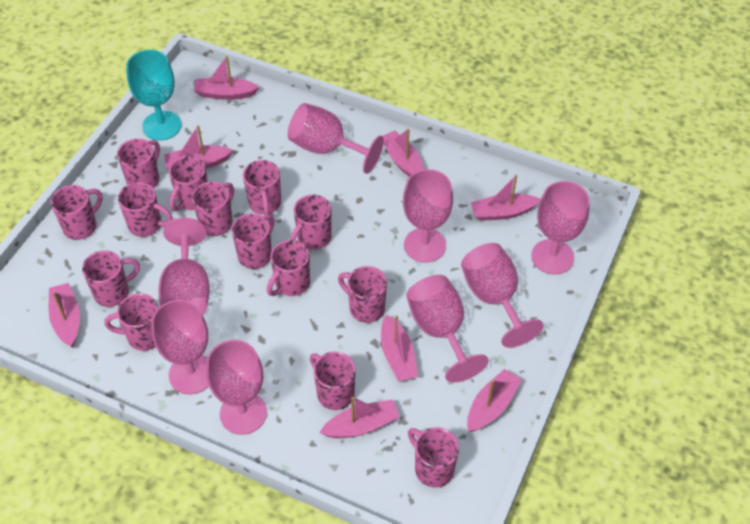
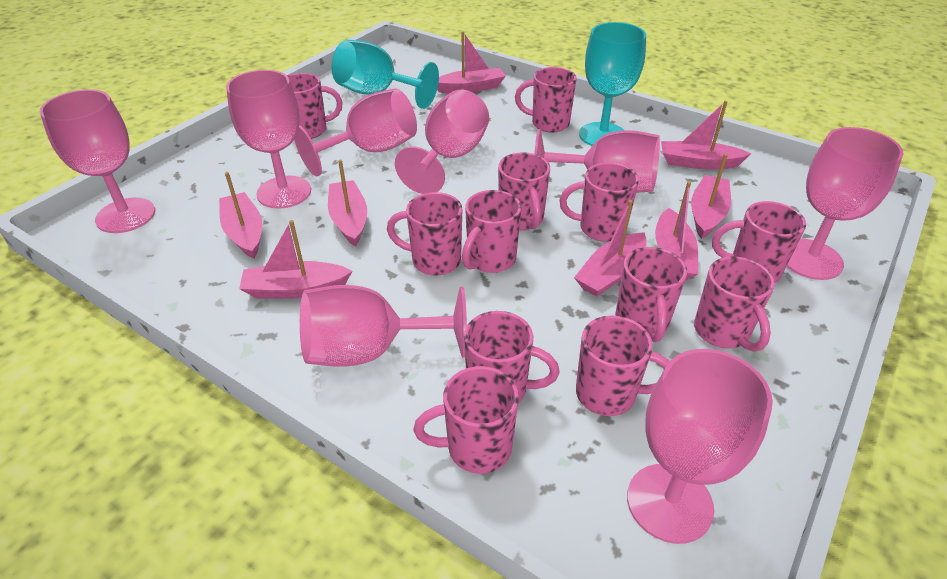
pink mug: 14 -> 12
turquoise goblet: 1 -> 2

